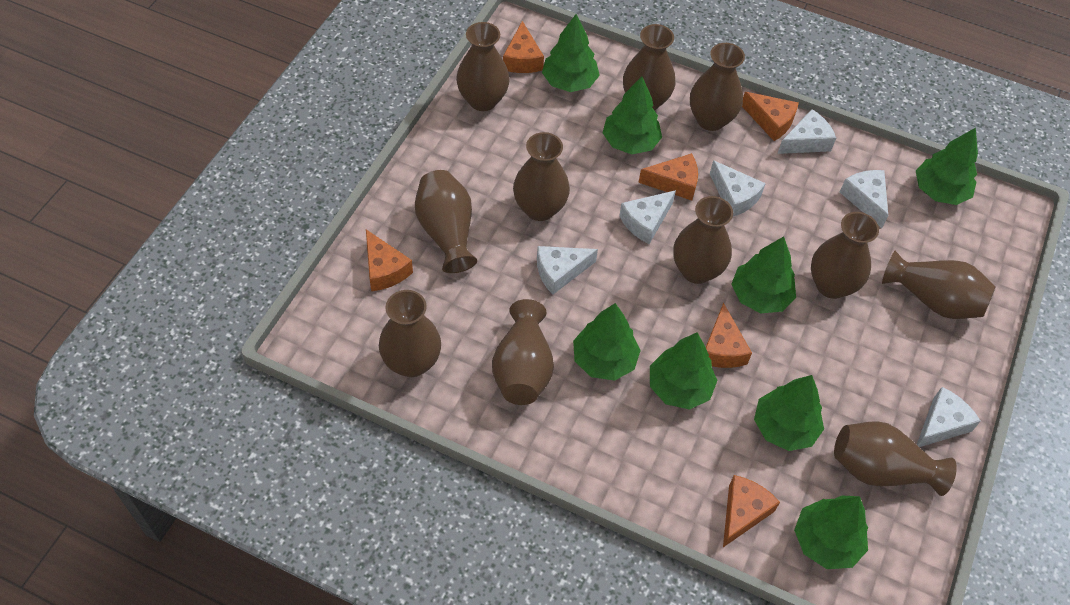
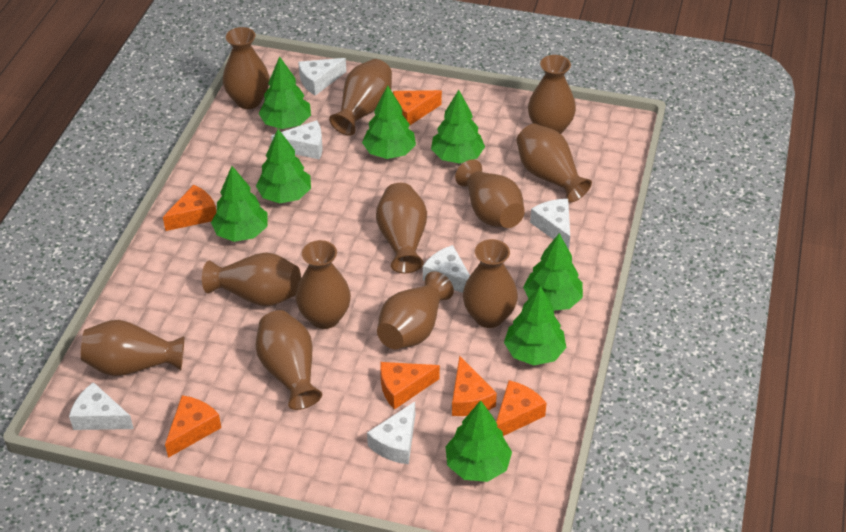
brown vase: 11 -> 12

